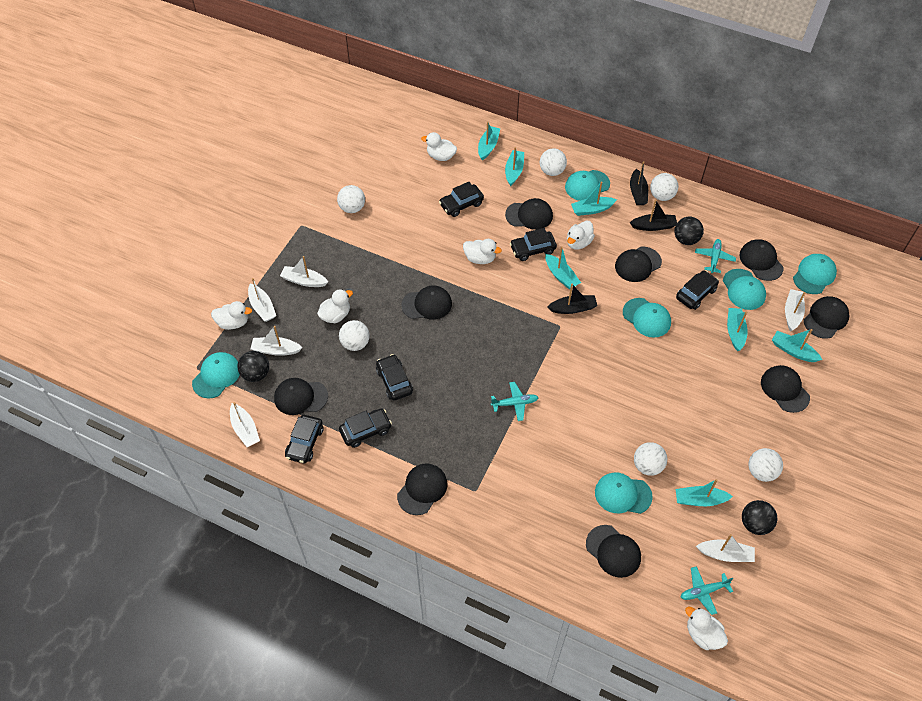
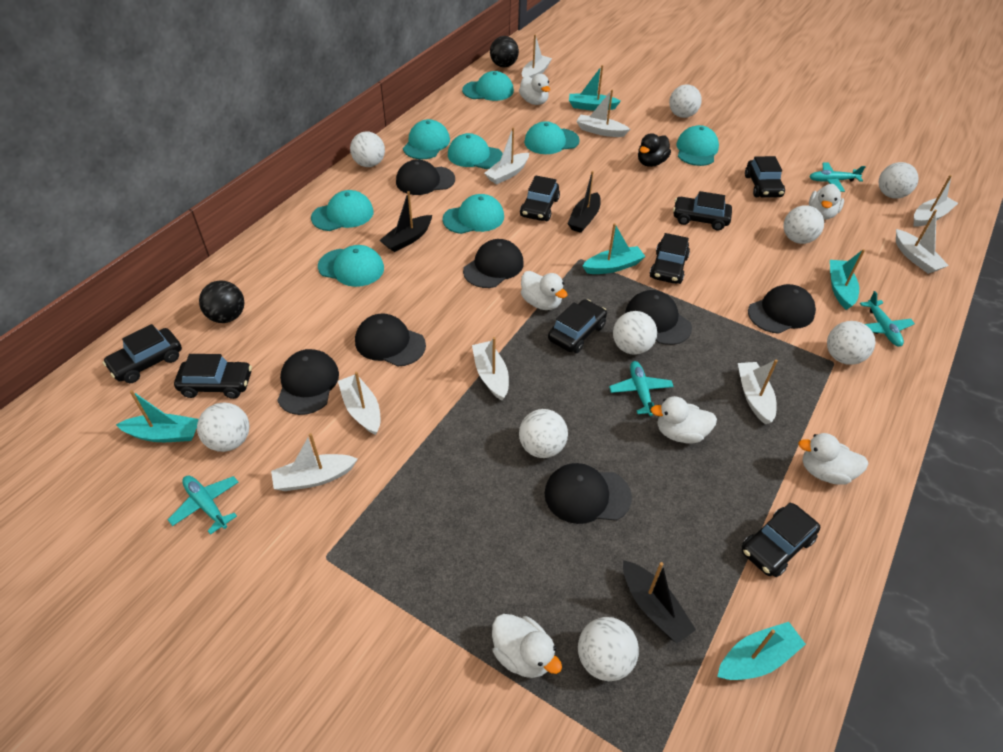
black ball: 3 -> 2
black cap: 9 -> 7
black car: 6 -> 8
black duck: 0 -> 1
turquoise boat: 7 -> 5
turquoise cap: 6 -> 8
turquoise plane: 3 -> 4
white ball: 6 -> 9
white boat: 6 -> 9

